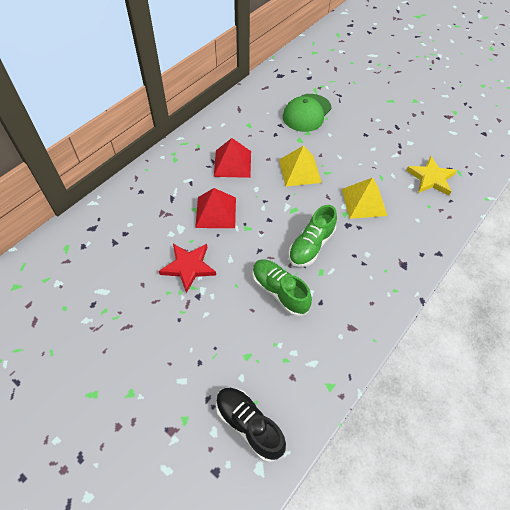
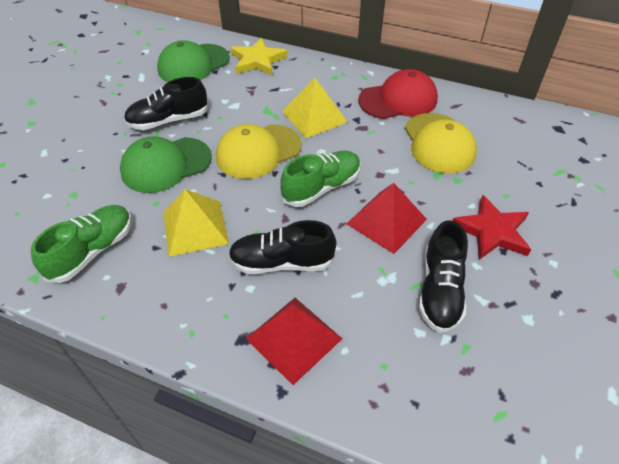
black shoe: 1 -> 3
green cap: 1 -> 2
red cap: 0 -> 1
yellow cap: 0 -> 2

